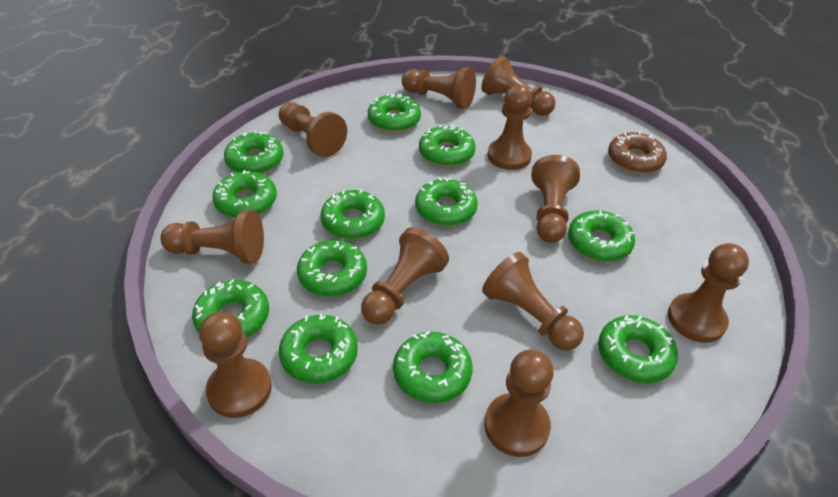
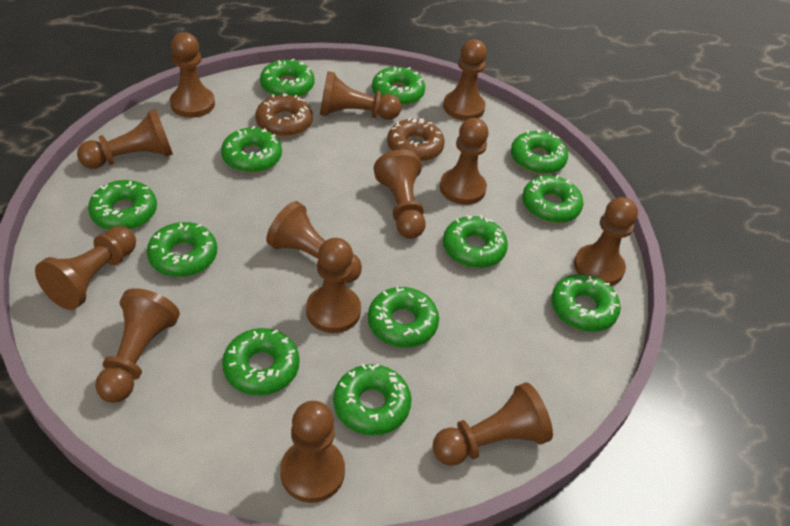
brown donut: 1 -> 2
brown pawn: 11 -> 13

